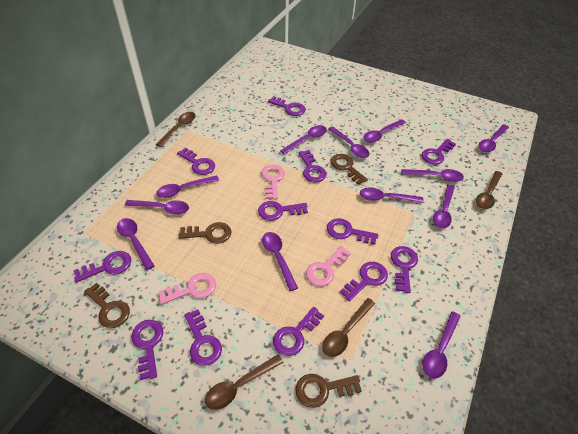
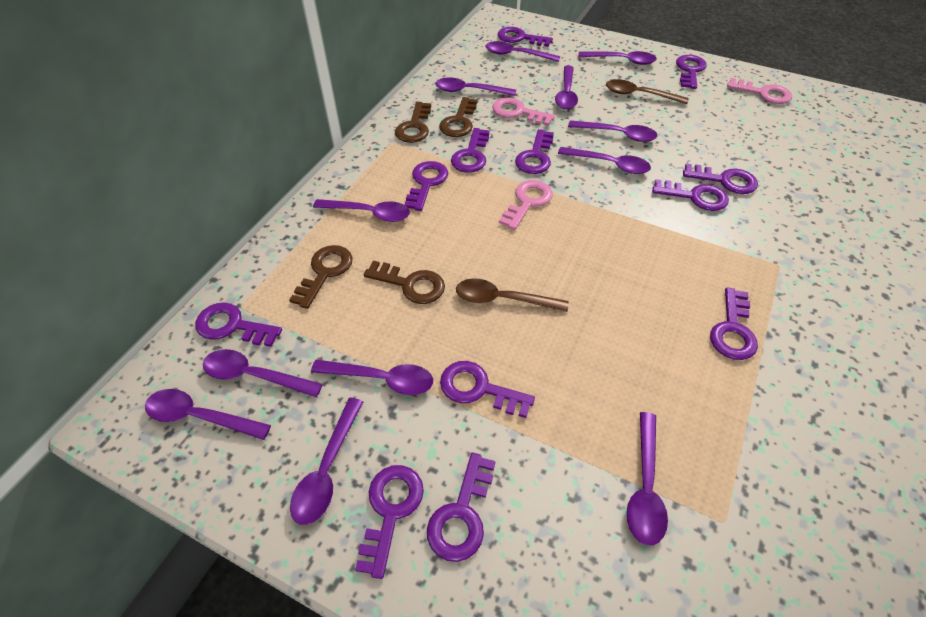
brown spoon: 4 -> 2

